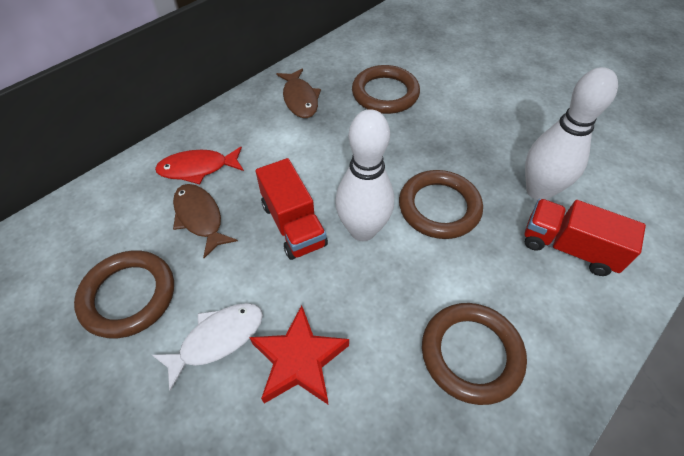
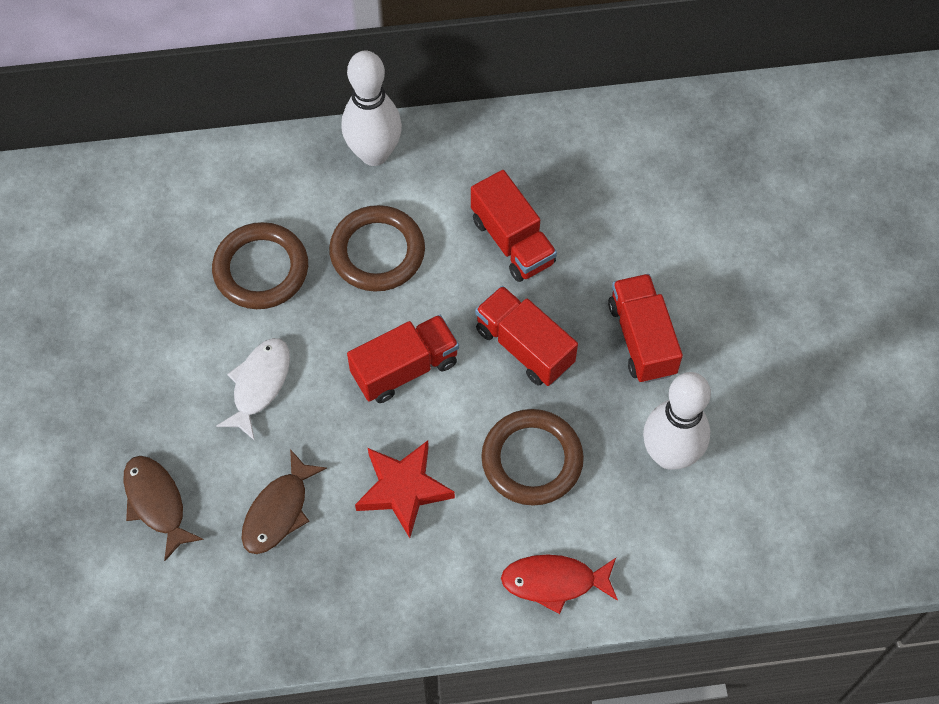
brown ring: 4 -> 3
red truck: 2 -> 4

